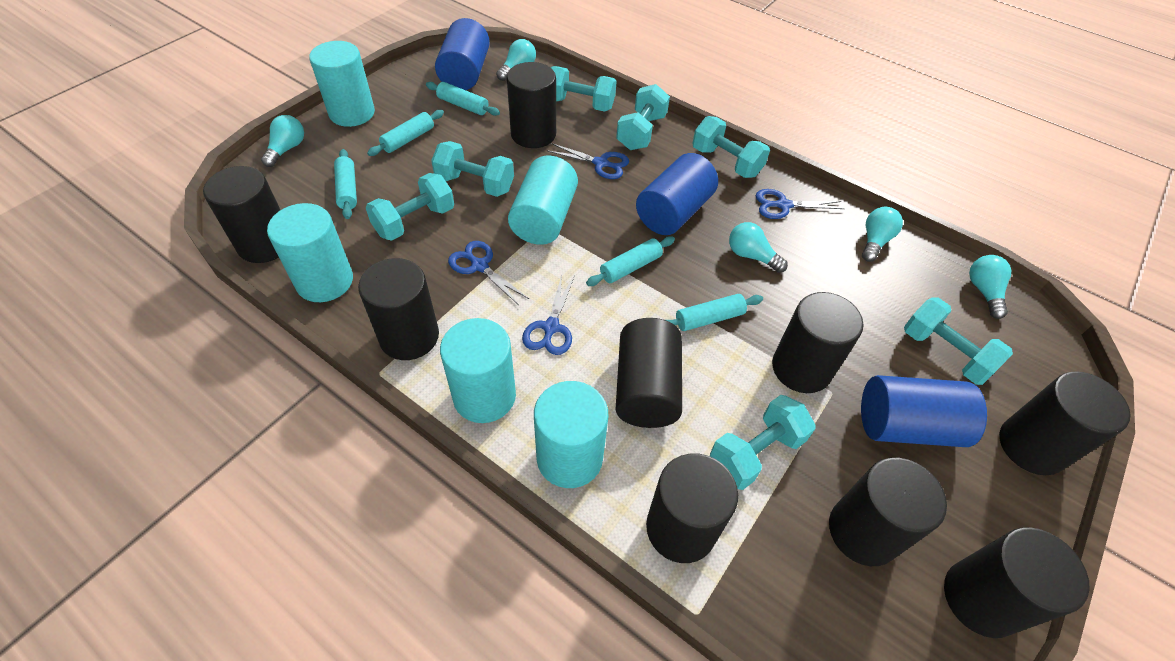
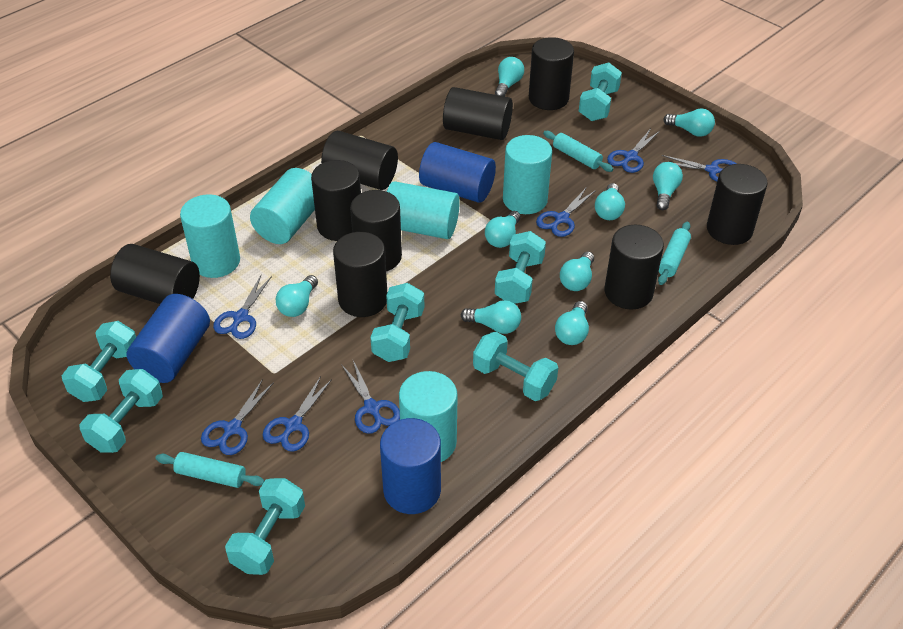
blue scissors: 4 -> 7
turquoise light bulb: 5 -> 9
turquoise rolling pin: 5 -> 3

